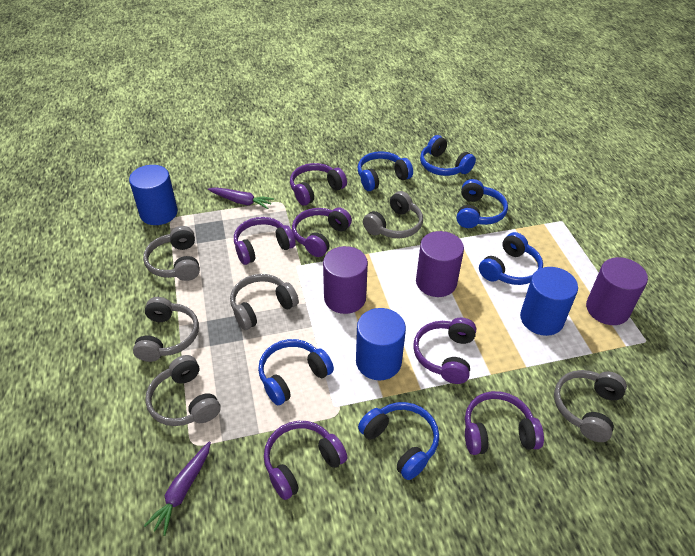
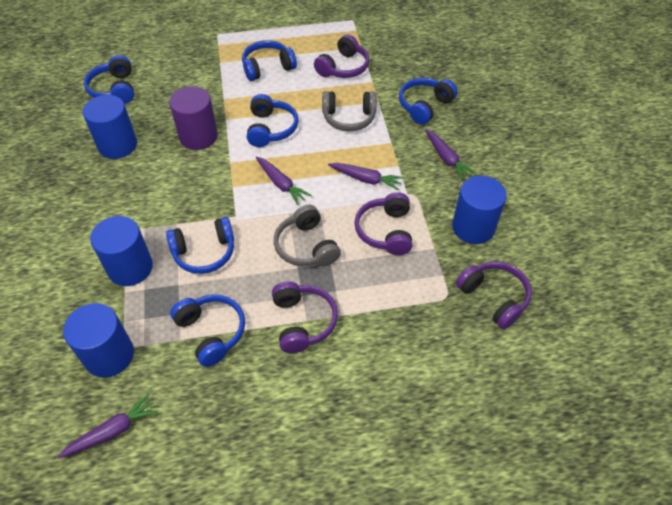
blue cylinder: 3 -> 4
grey headphones: 6 -> 2
purple carrot: 2 -> 4
purple cylinder: 3 -> 1
purple headphones: 6 -> 4

